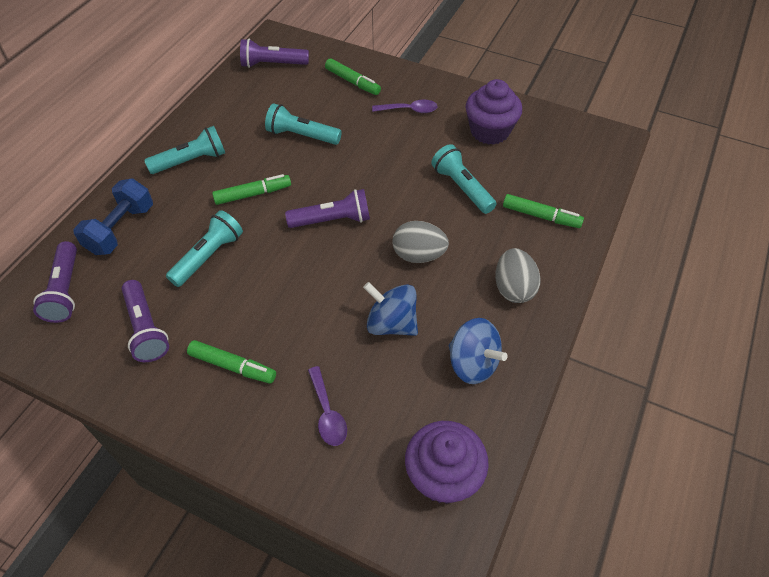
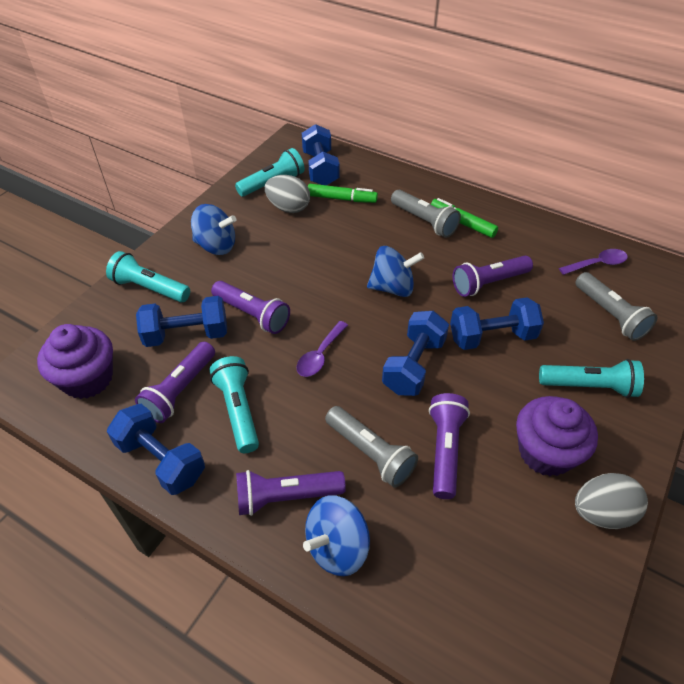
blue dumbbell: 1 -> 5
blue spinning top: 2 -> 3
green marker: 4 -> 2
grey flashlight: 0 -> 3
purple flashlight: 4 -> 5

